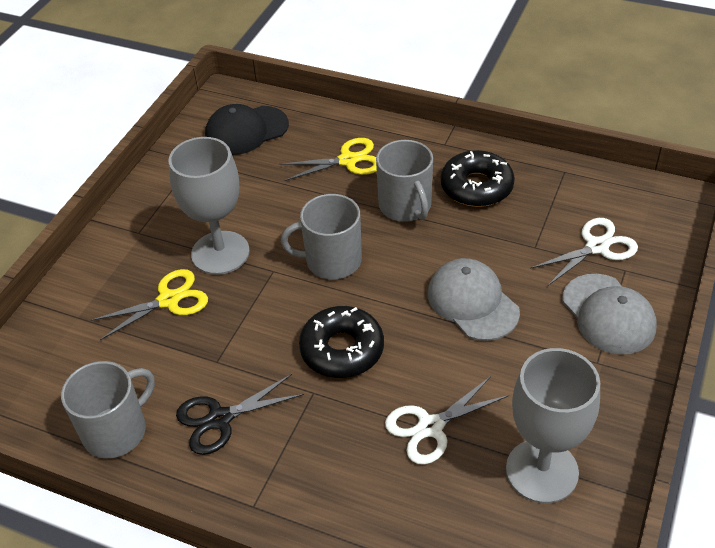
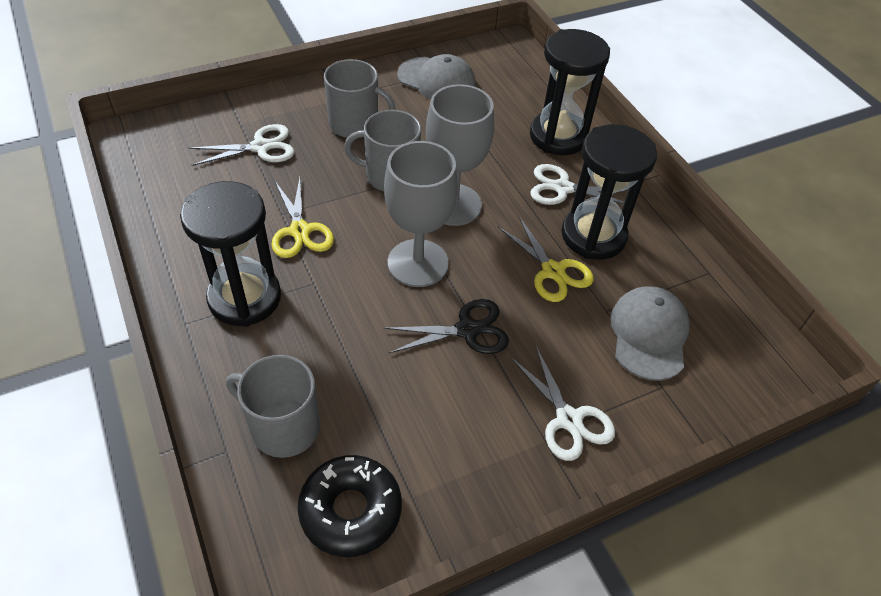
black cap: 1 -> 0
black donut: 2 -> 1
black hourglass: 0 -> 3
white scissors: 2 -> 3

